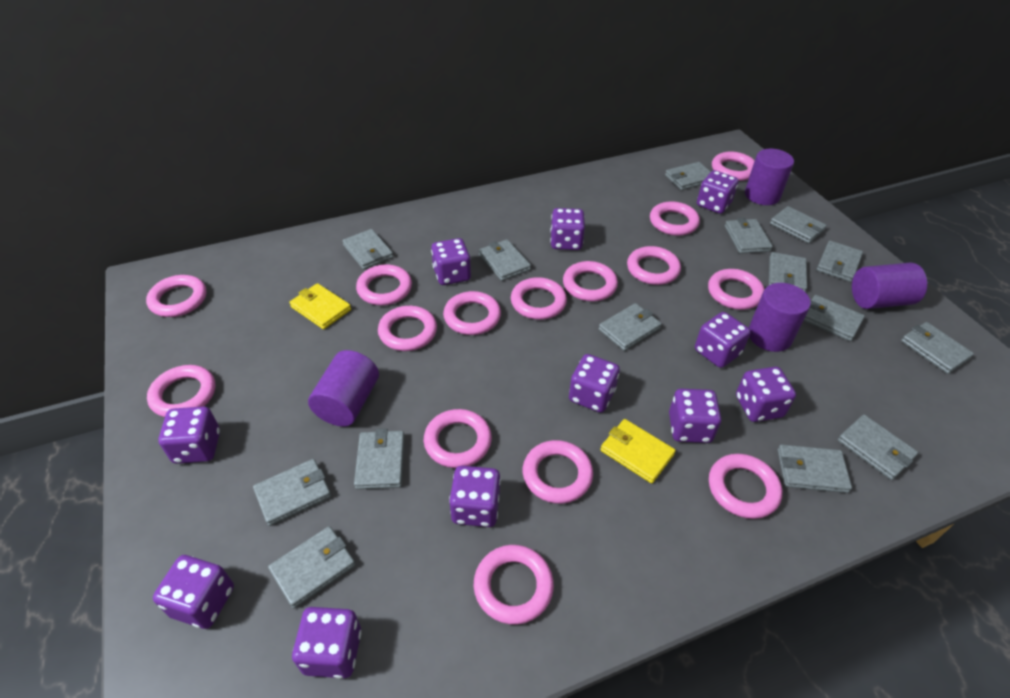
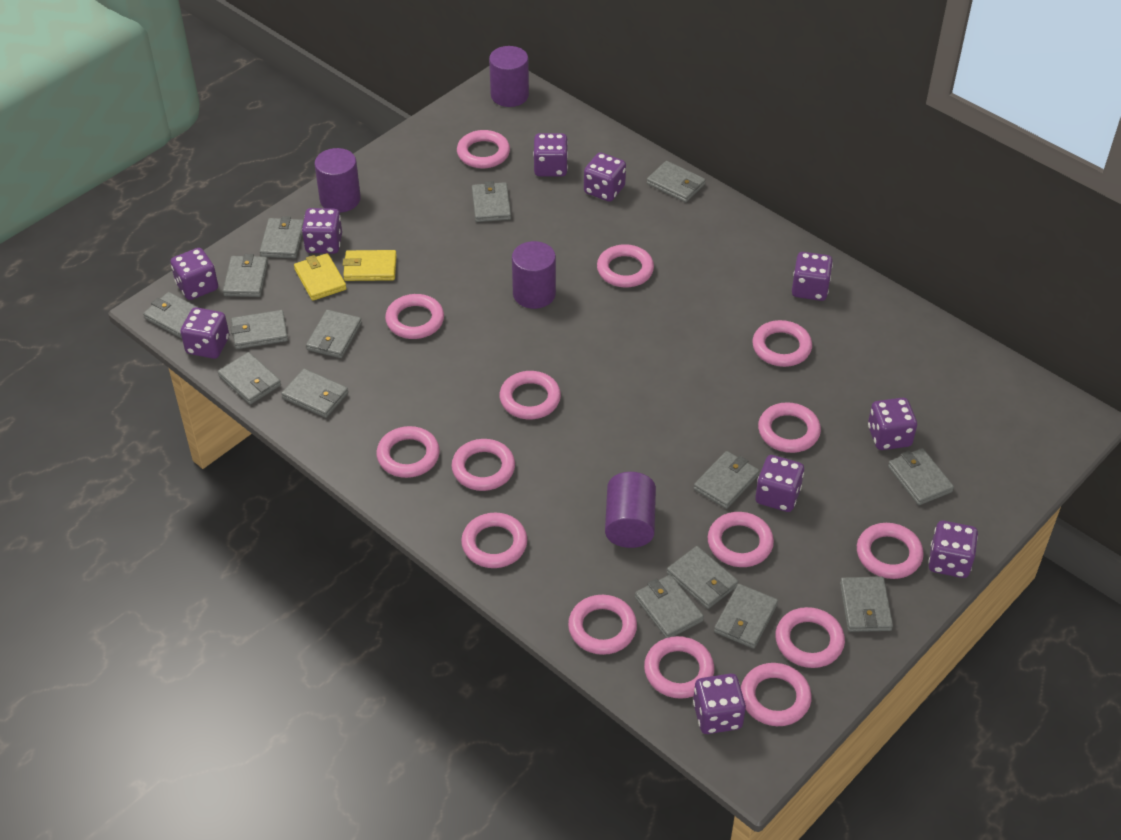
purple dice: 11 -> 10

